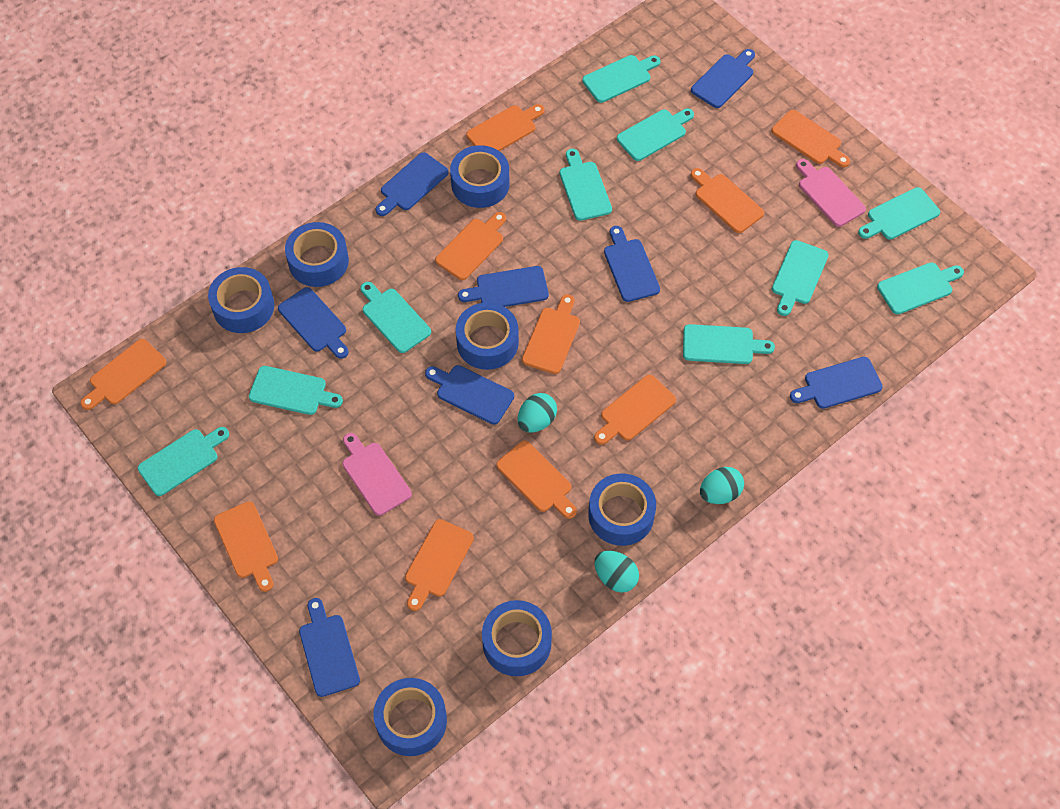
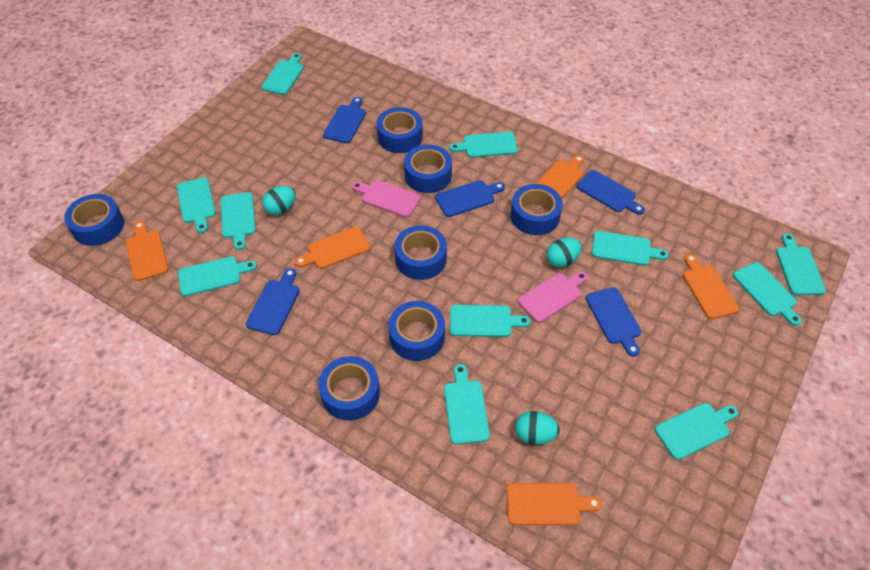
blue cutting board: 8 -> 5
orange cutting board: 10 -> 5
turquoise cutting board: 10 -> 11

